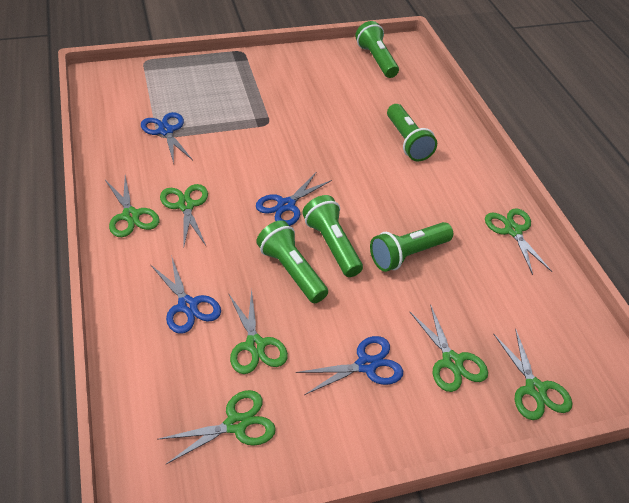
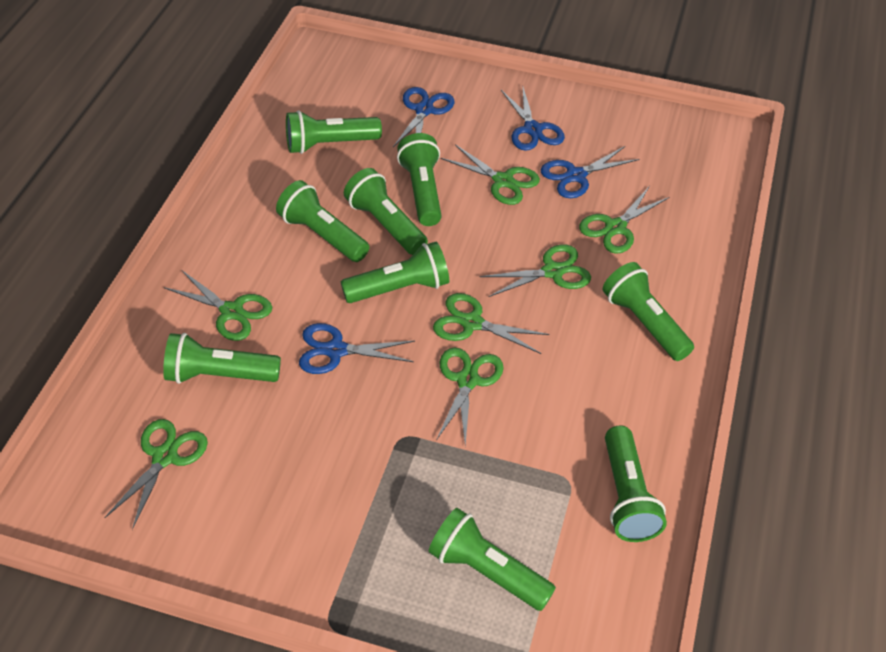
green flashlight: 5 -> 9

